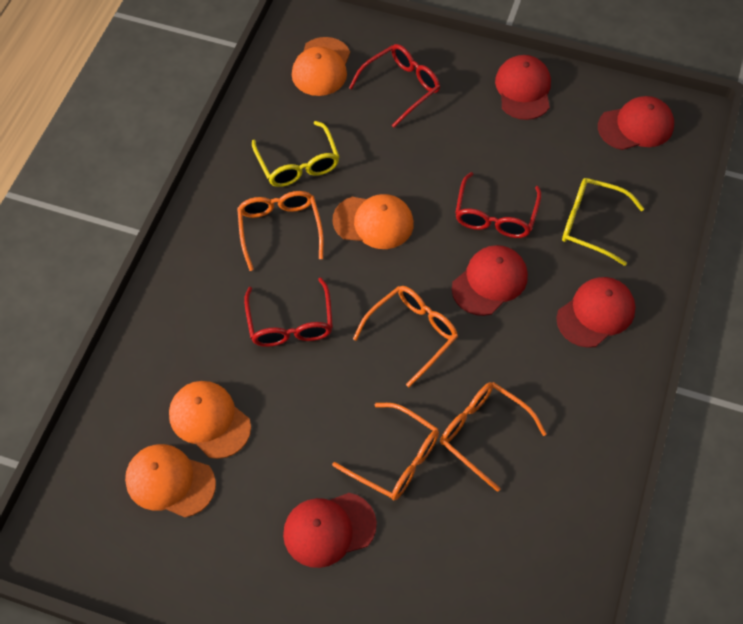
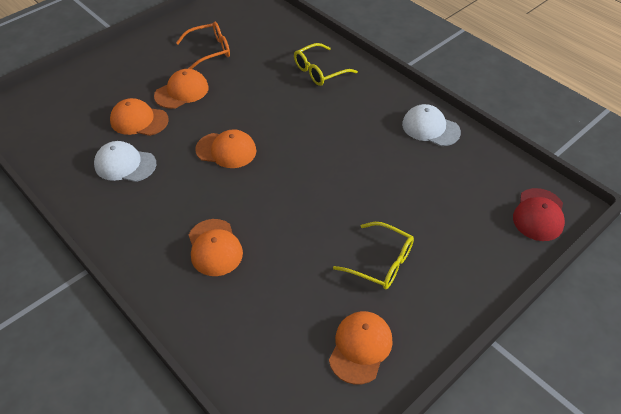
orange cap: 4 -> 5
orange glasses: 4 -> 1
red cap: 5 -> 1
red glasses: 3 -> 0
white cap: 0 -> 2

